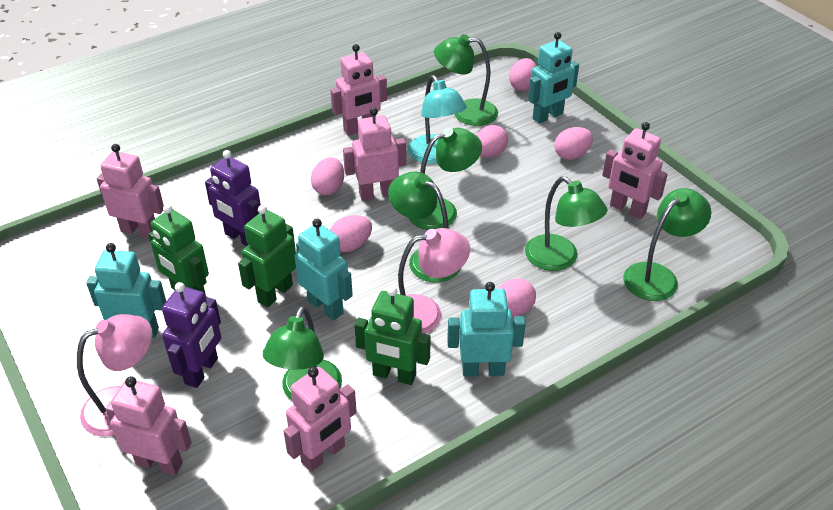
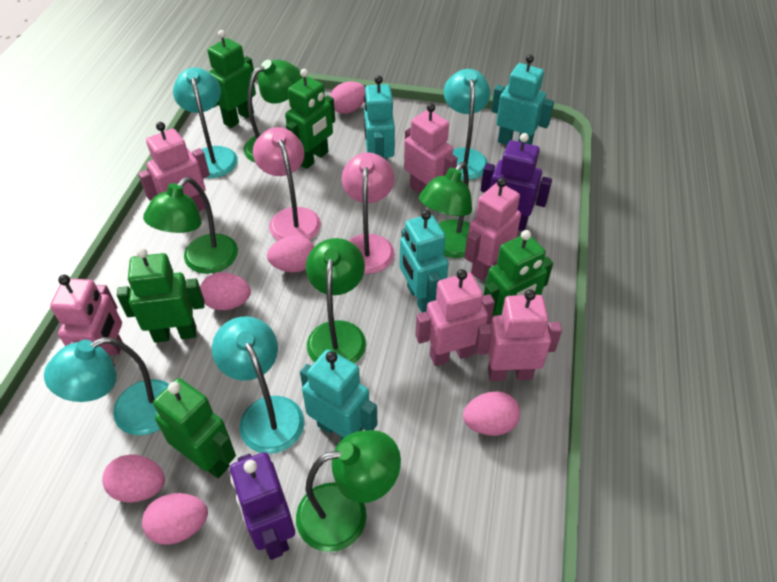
green lamp: 6 -> 5
green robot: 3 -> 5
turquoise lamp: 1 -> 4

